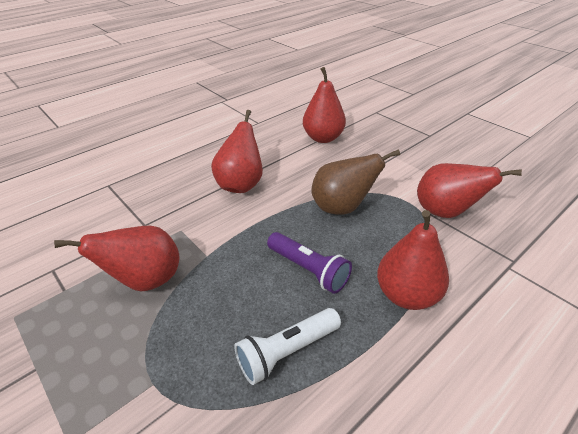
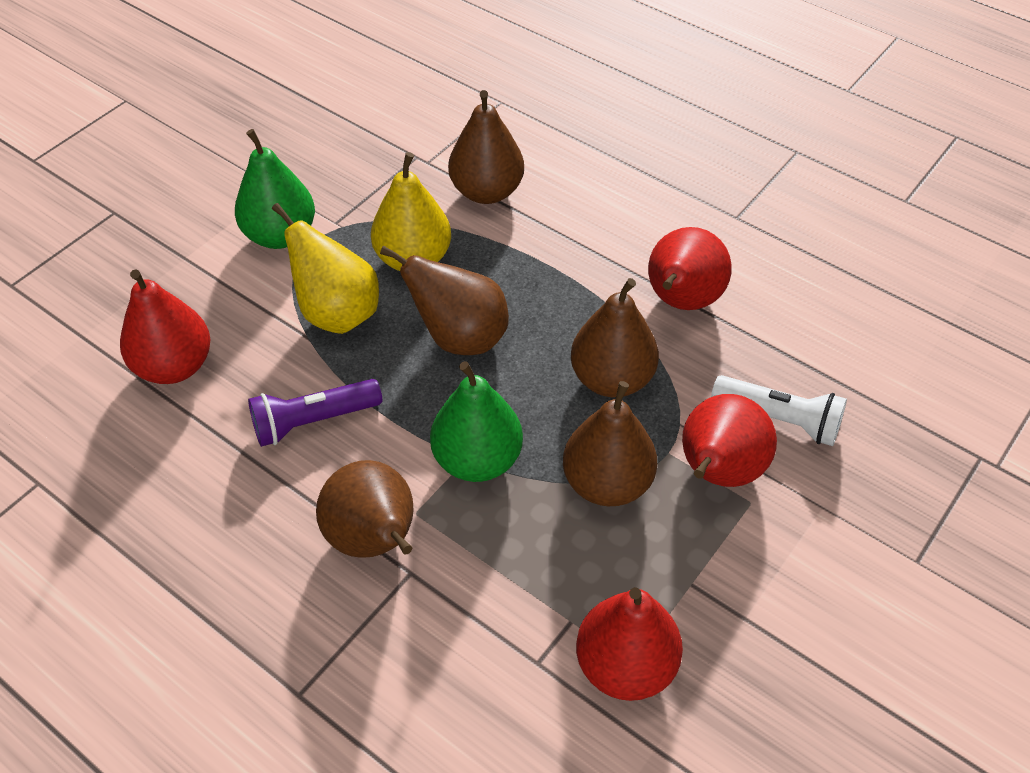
brown pear: 1 -> 5
green pear: 0 -> 2
red pear: 5 -> 4
yellow pear: 0 -> 2

